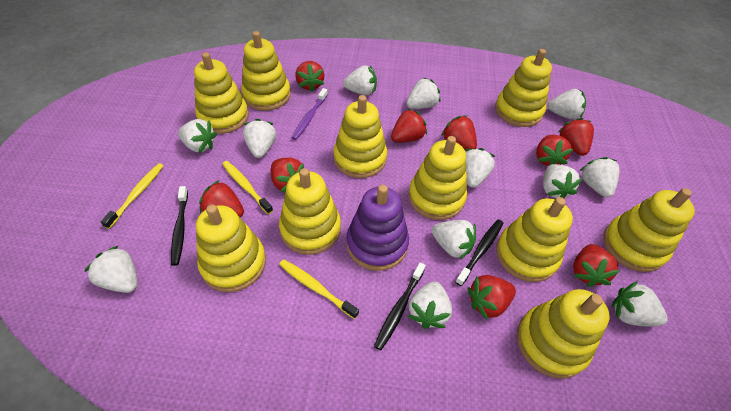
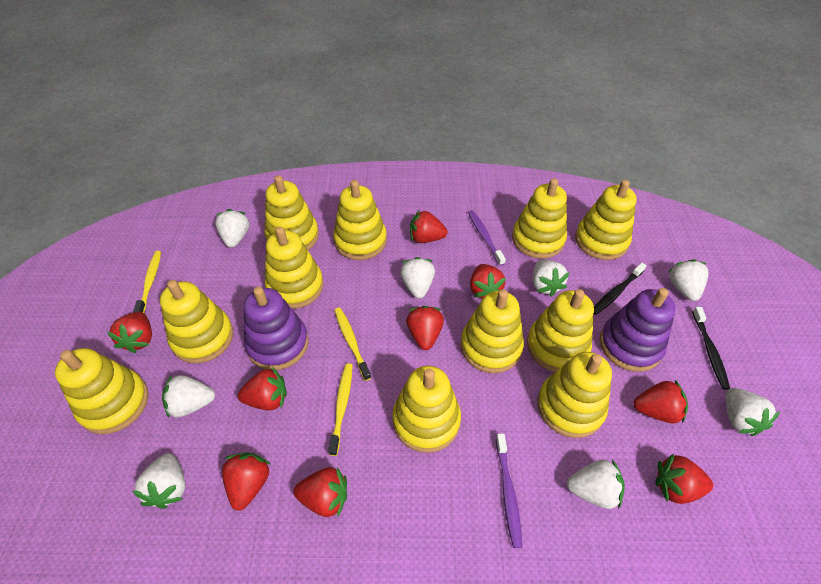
black toothbrush: 3 -> 2
purple stacking toy: 1 -> 2
purple toothbrush: 1 -> 2
white strawberry: 12 -> 8
yellow stacking toy: 10 -> 11

